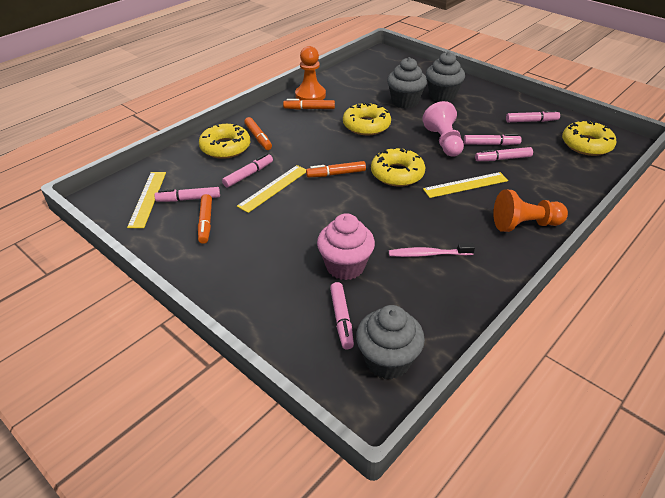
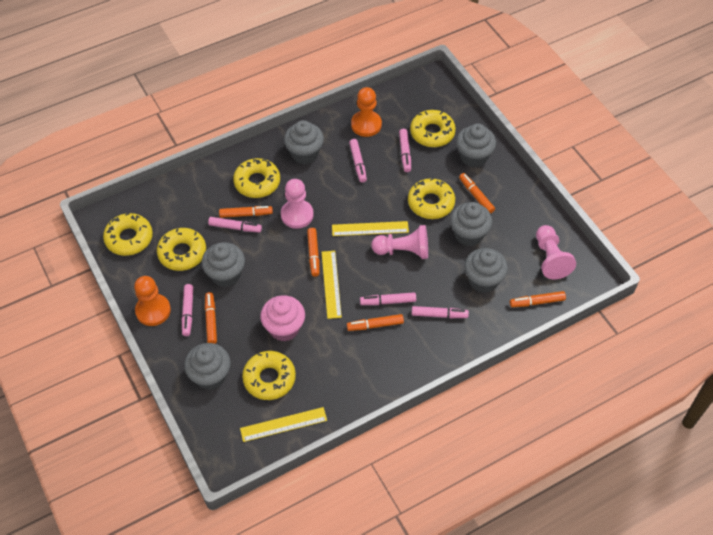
grey cupcake: 3 -> 6
orange marker: 4 -> 6
pink pawn: 1 -> 3
pink toothbrush: 1 -> 0
yellow donut: 4 -> 6

